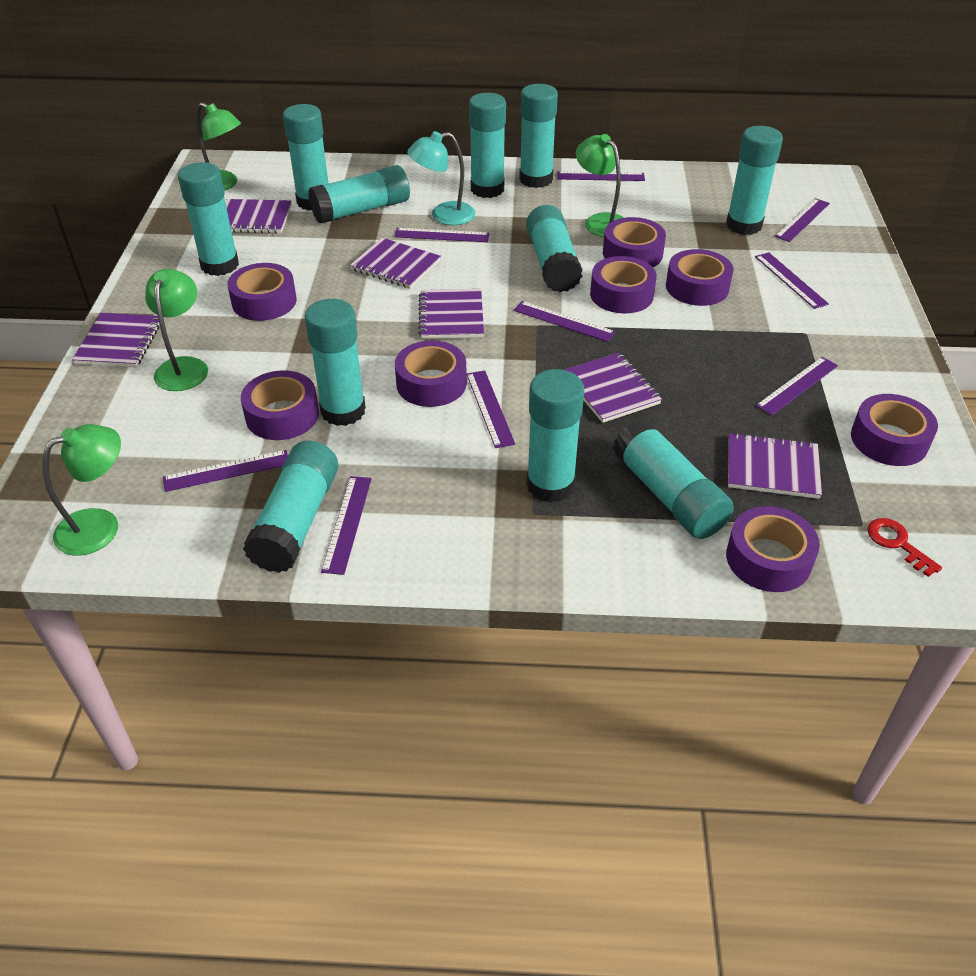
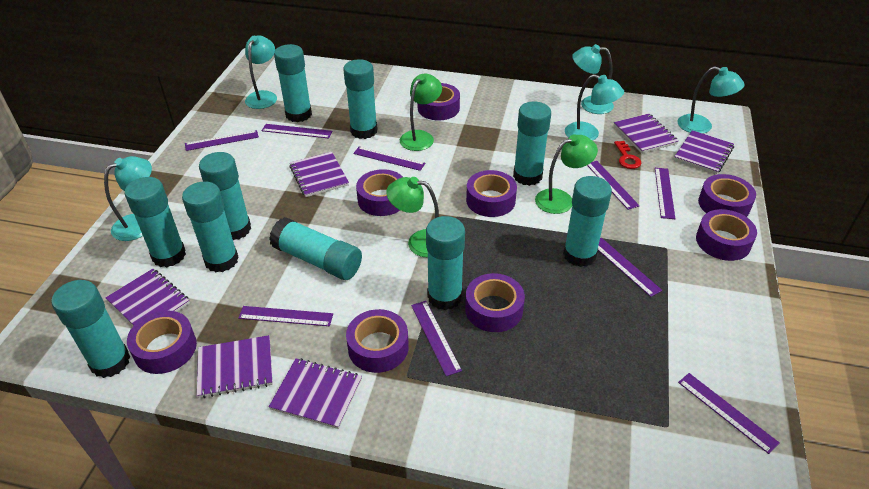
green lamp: 4 -> 3
turquoise glue stick: 11 -> 10
turquoise lamp: 1 -> 5

